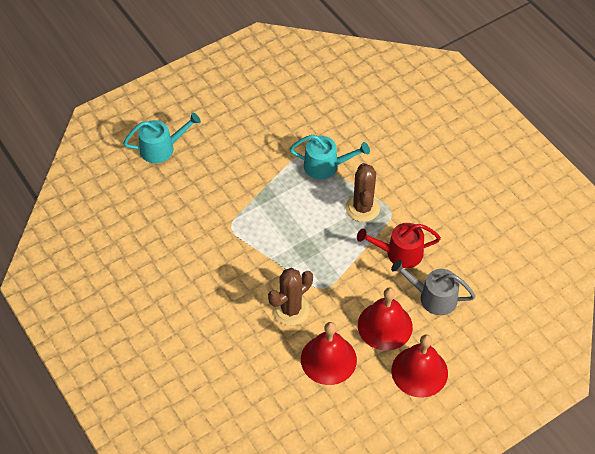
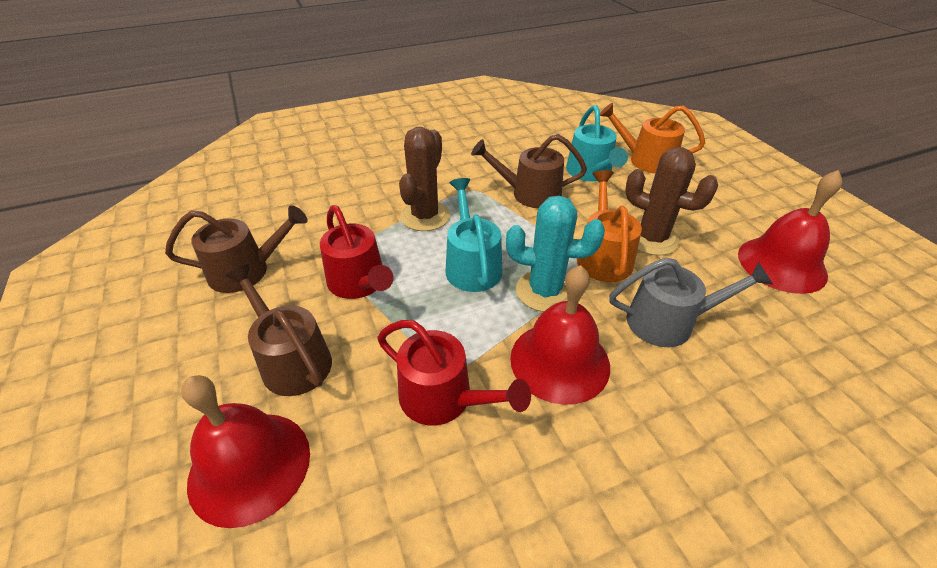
brown watering can: 0 -> 3
orange watering can: 0 -> 2
red watering can: 1 -> 2
turquoise cactus: 0 -> 1

